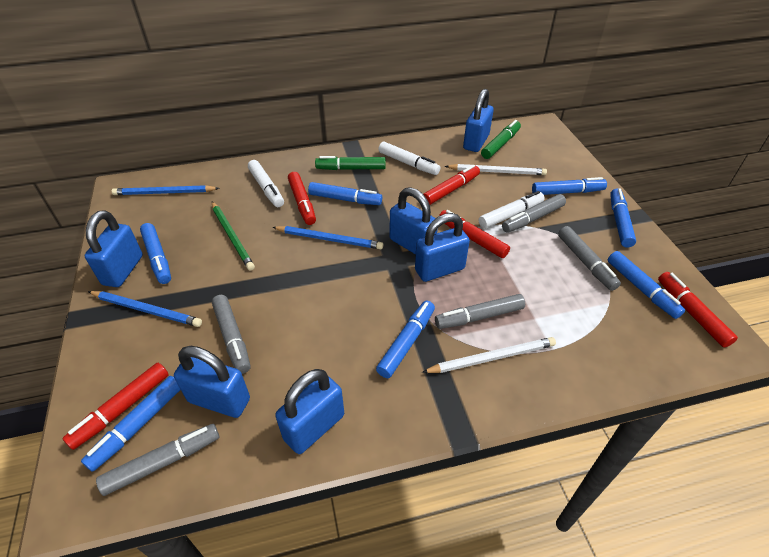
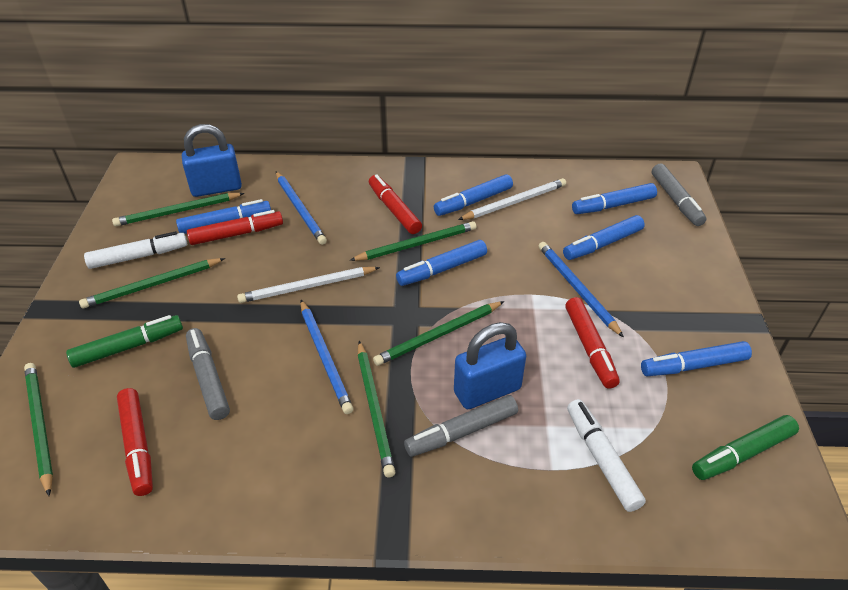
blue marker: 7 -> 6
blue padlock: 6 -> 2
green pencil: 1 -> 6
grey marker: 5 -> 3
red marker: 5 -> 4
white marker: 3 -> 2

